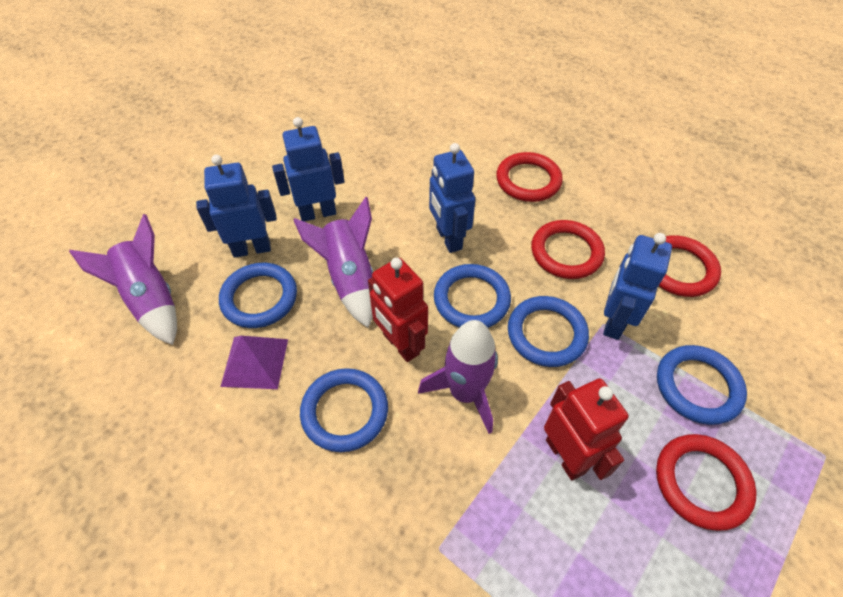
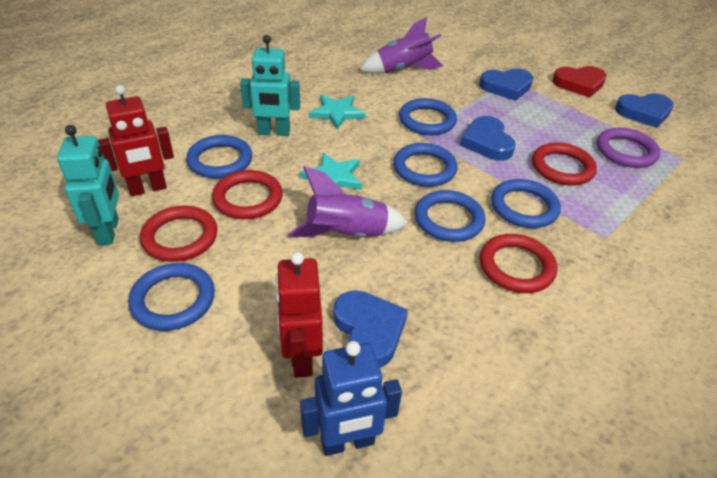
blue heart: 0 -> 4
blue ring: 5 -> 6
blue robot: 4 -> 1
purple pyramid: 1 -> 0
purple ring: 0 -> 1
purple rocket: 3 -> 2
red heart: 0 -> 1
turquoise robot: 0 -> 2
turquoise star: 0 -> 2

